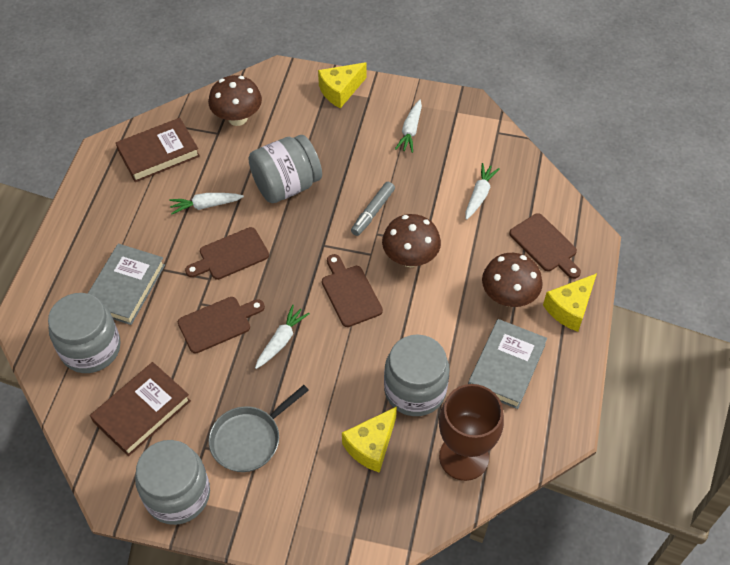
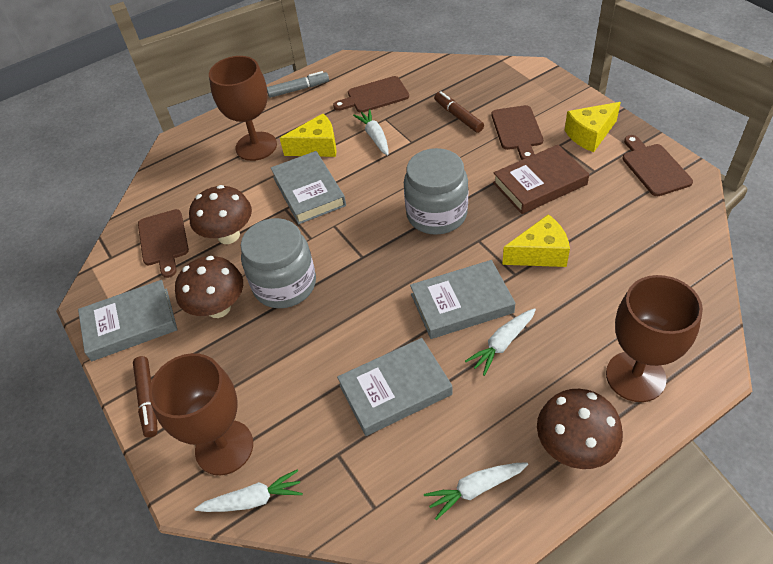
brown book: 2 -> 1
brown goblet: 1 -> 3
brown marker: 0 -> 2
grey book: 2 -> 4
grey jar: 4 -> 2
grey pan: 1 -> 0

